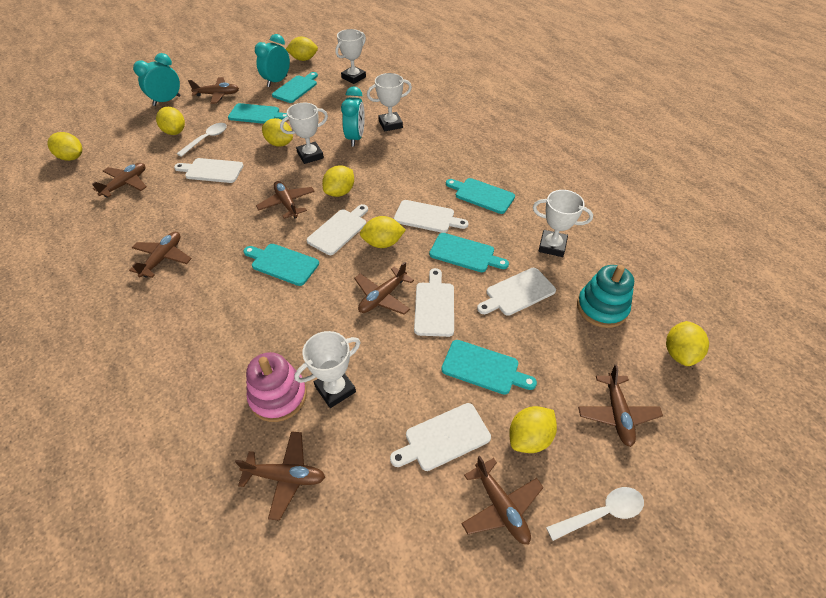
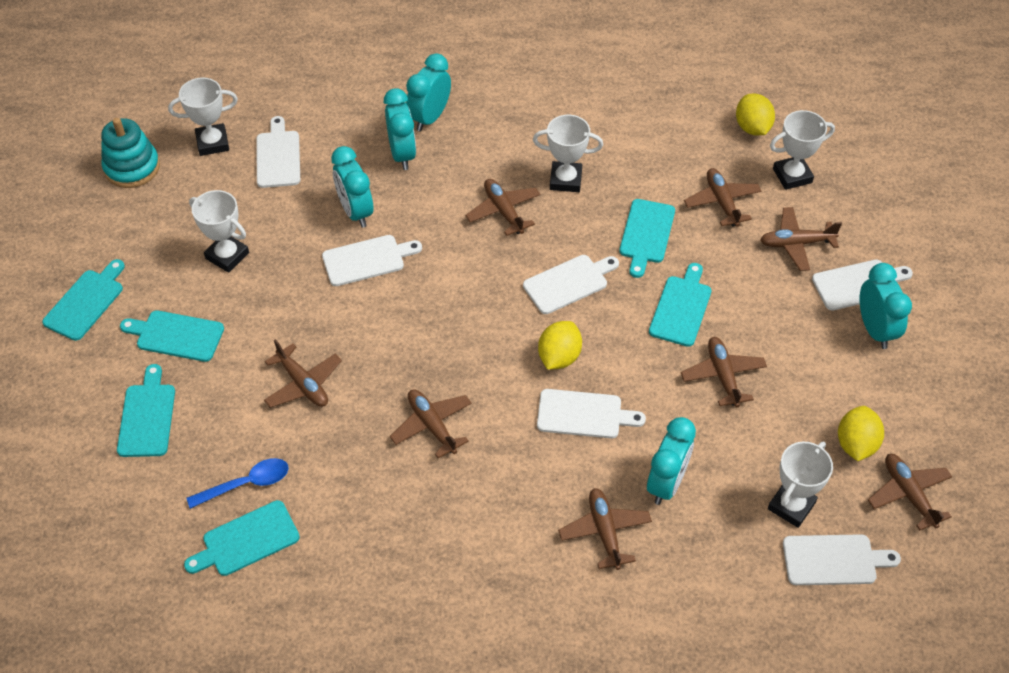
blue spoon: 0 -> 1
pink stacking toy: 1 -> 0
turquoise clock: 3 -> 5
white spoon: 2 -> 0
yellow lemon: 8 -> 3

